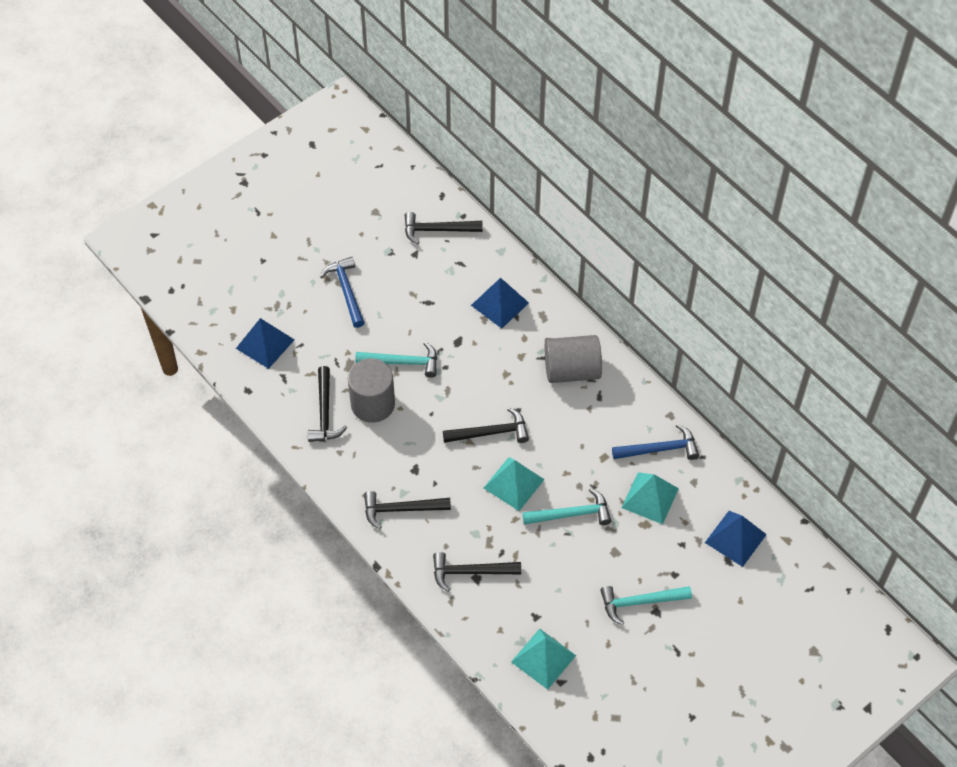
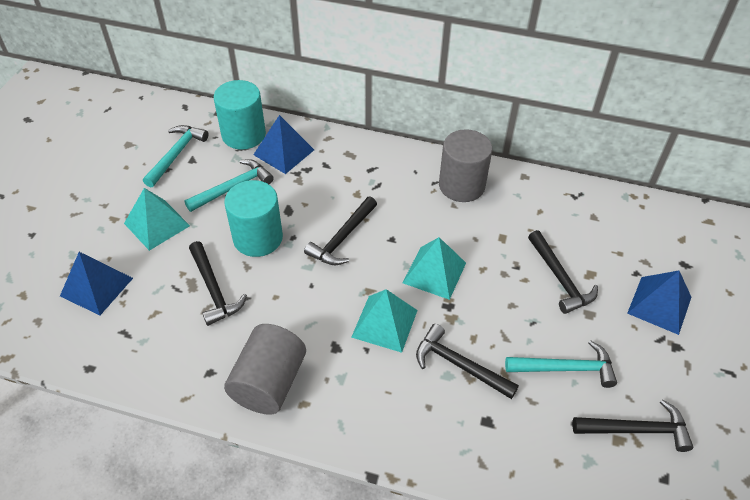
blue hammer: 2 -> 0
turquoise cylinder: 0 -> 2

